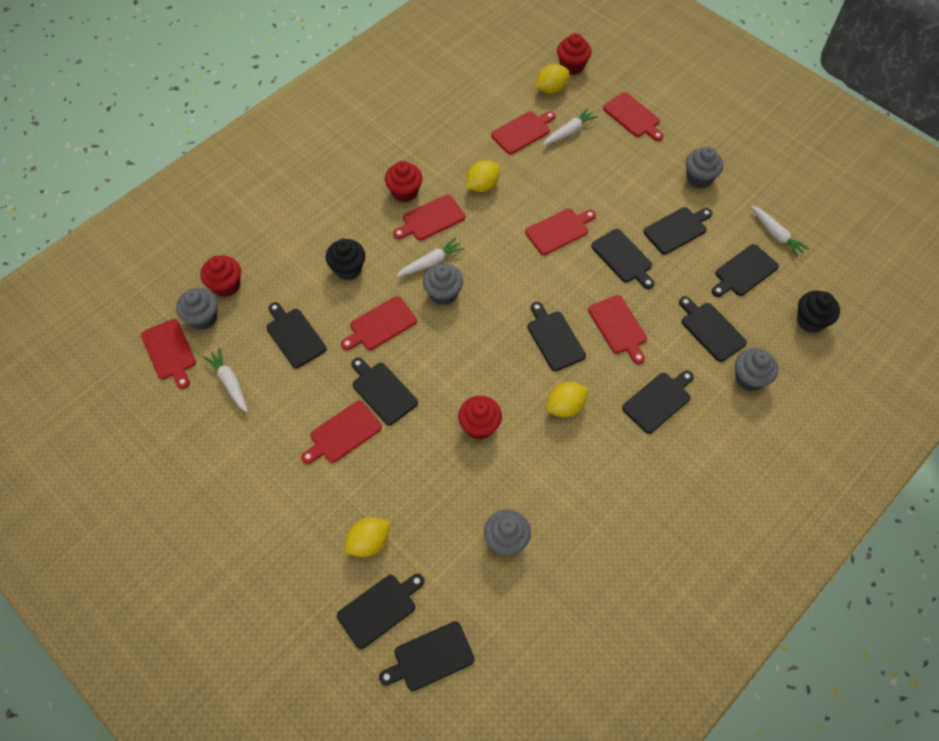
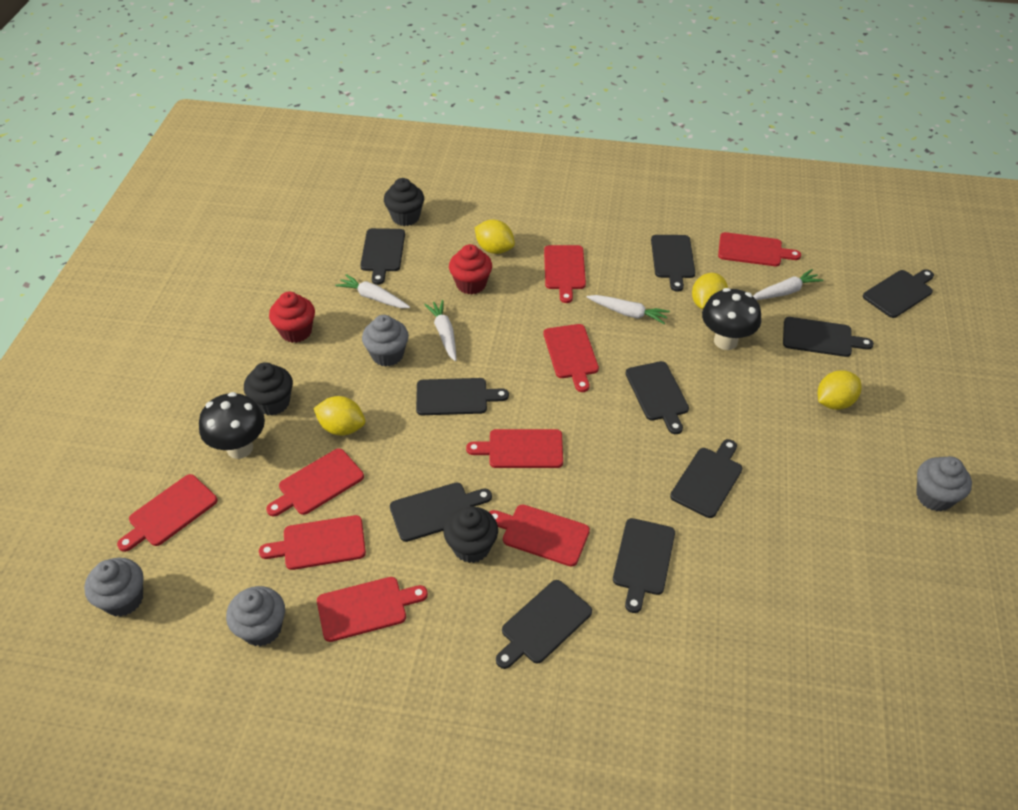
black cupcake: 2 -> 3
black mushroom: 0 -> 2
grey cupcake: 5 -> 4
red cupcake: 4 -> 2
red cutting board: 8 -> 9

